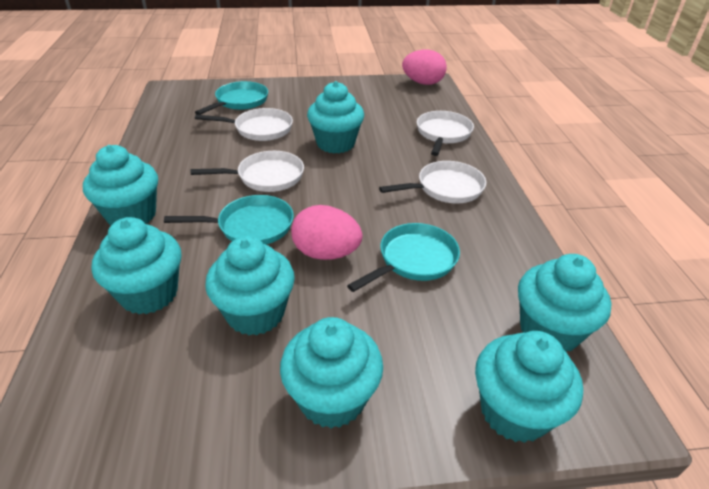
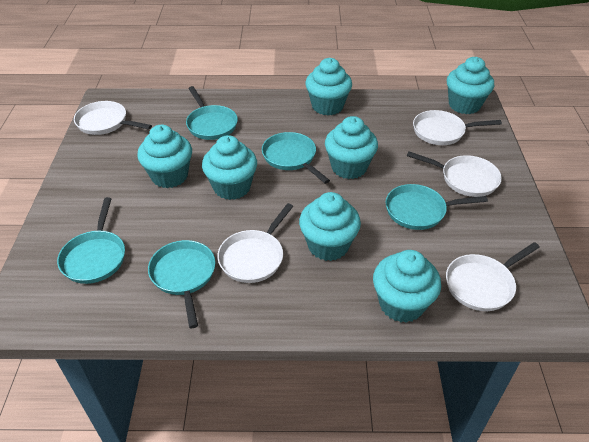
pink egg: 2 -> 0
turquoise pan: 3 -> 5
white pan: 4 -> 5

